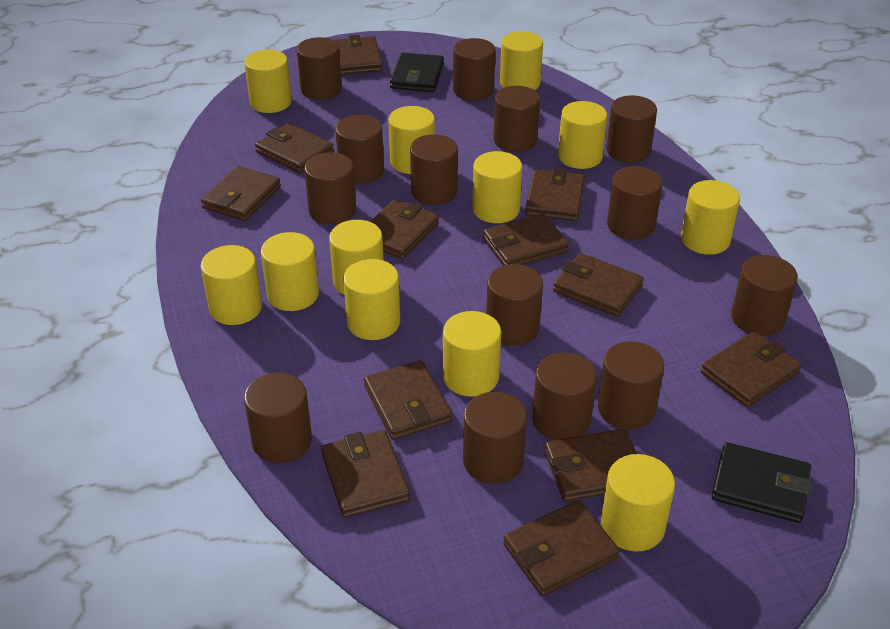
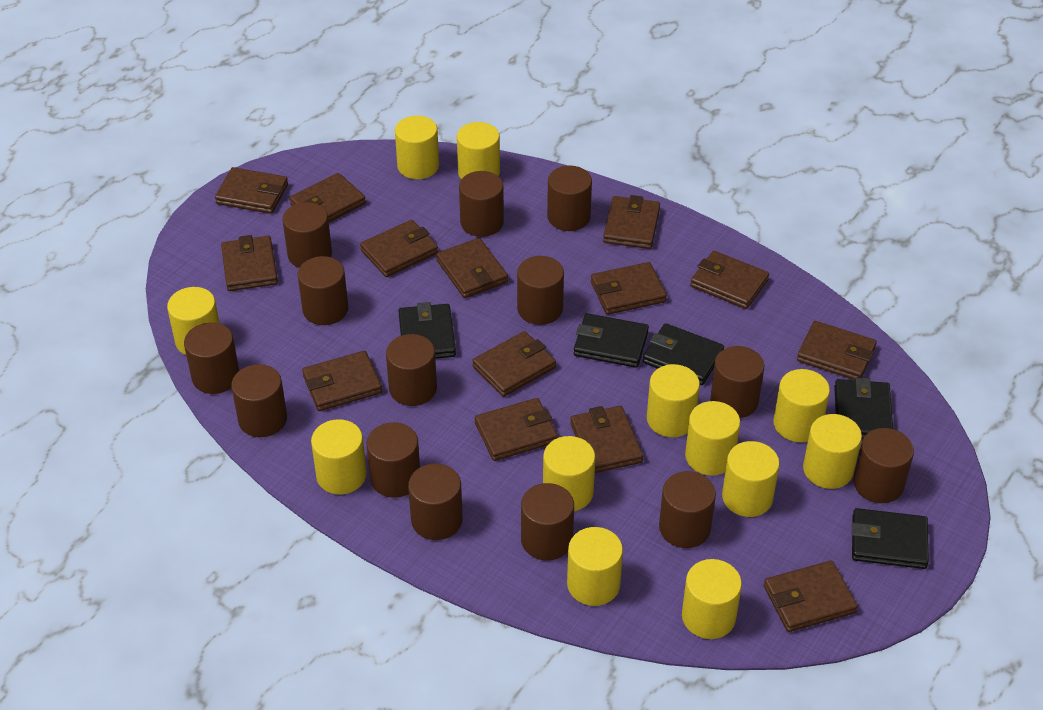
black wallet: 2 -> 5
brown wallet: 12 -> 14

